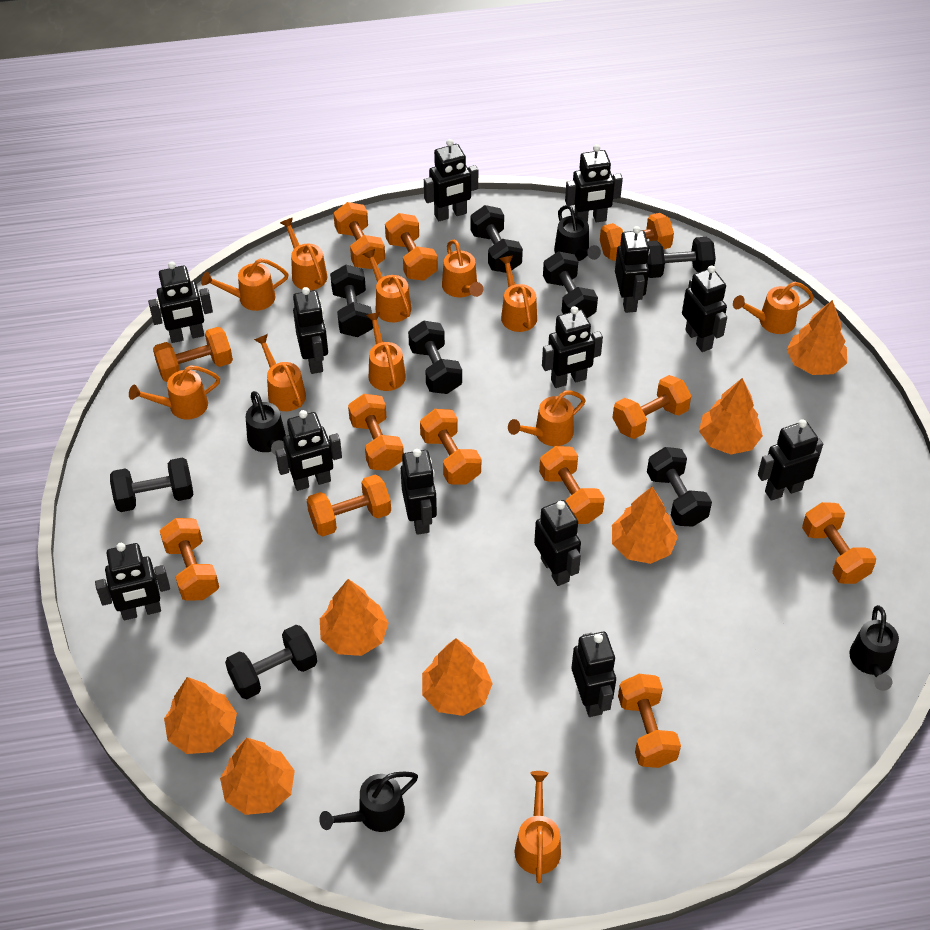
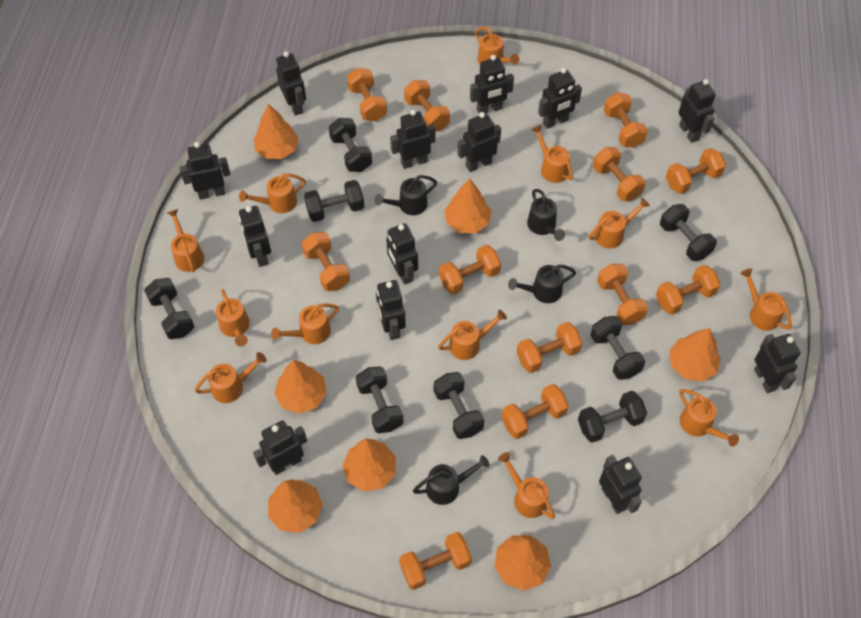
orange watering can: 11 -> 12

